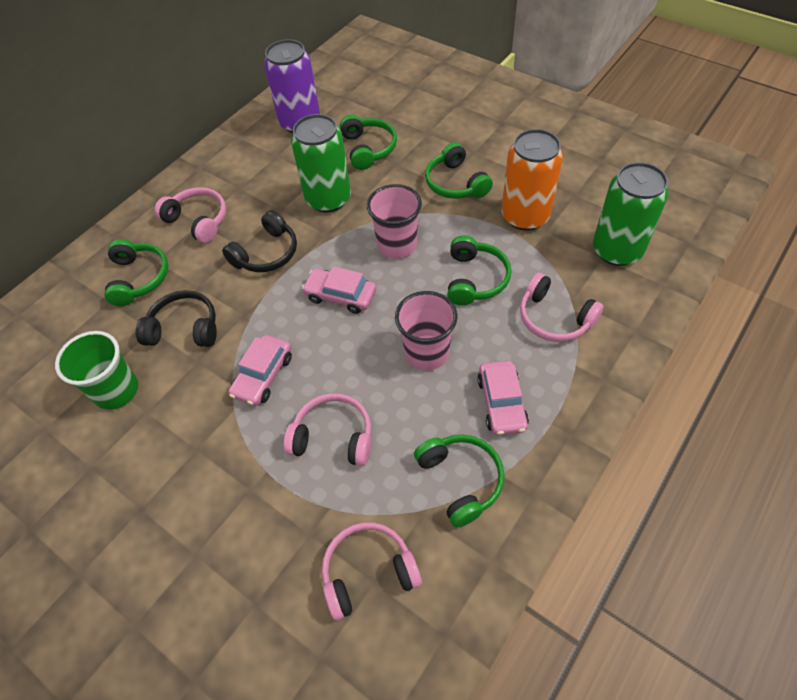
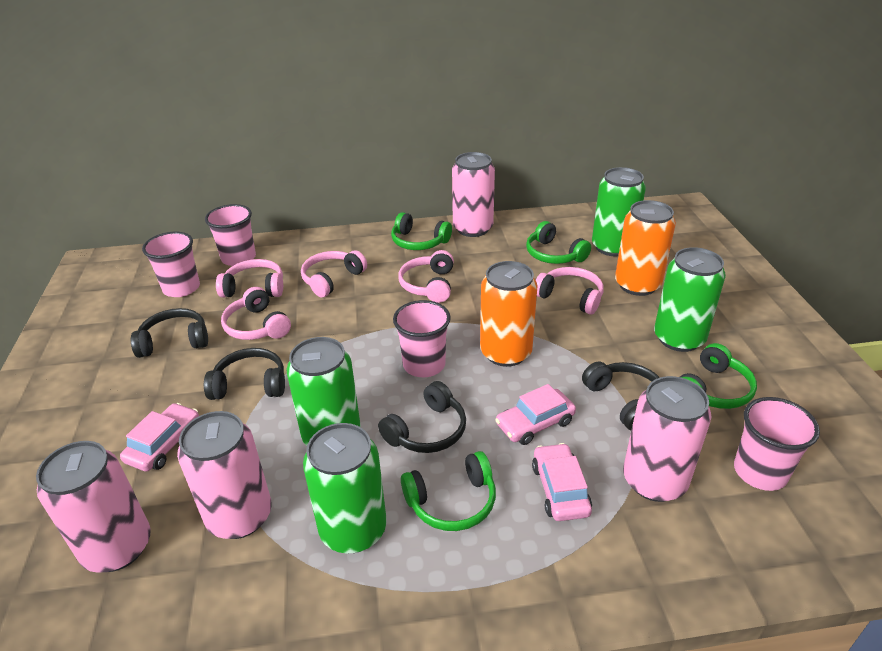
black headphones: 2 -> 4
green can: 2 -> 4
green cup: 1 -> 0
green headphones: 5 -> 4
orange can: 1 -> 2
pink can: 0 -> 4
pink cup: 2 -> 4
pink headphones: 4 -> 5
purple can: 1 -> 0

